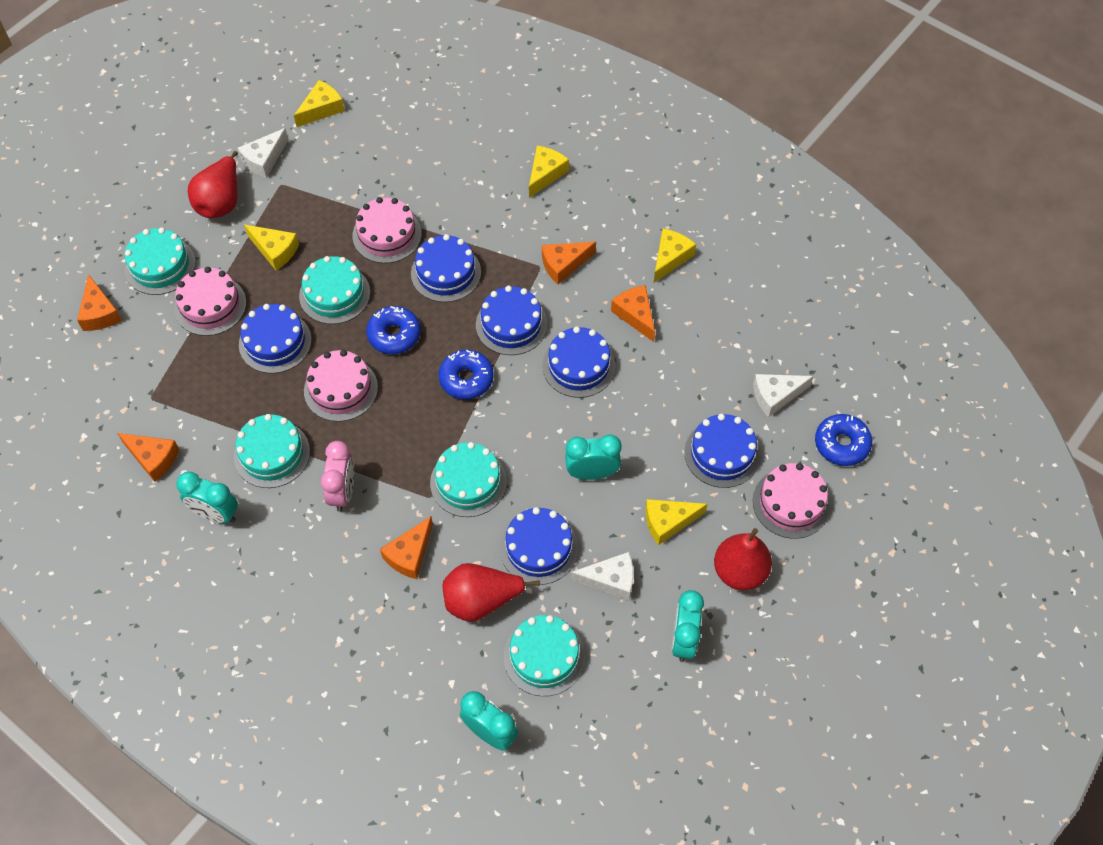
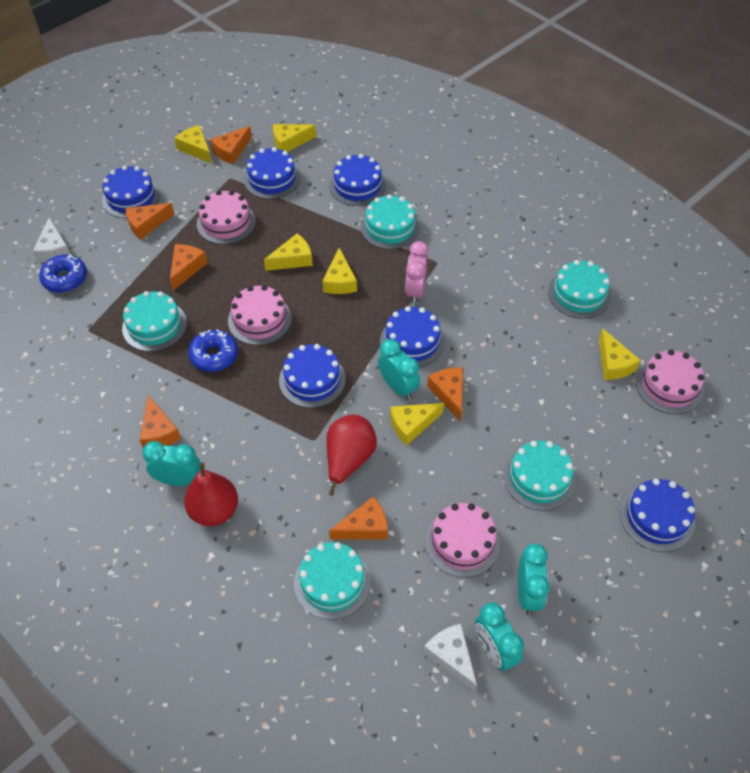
blue donut: 3 -> 2
orange cheese: 5 -> 6
red pear: 3 -> 2
white cheese: 3 -> 2
yellow cheese: 5 -> 6

